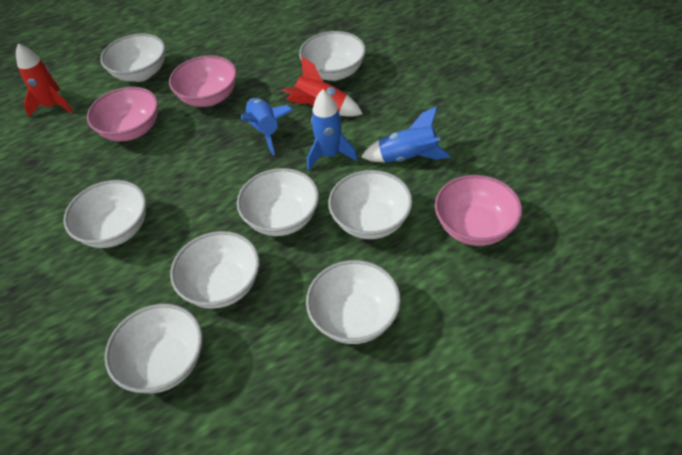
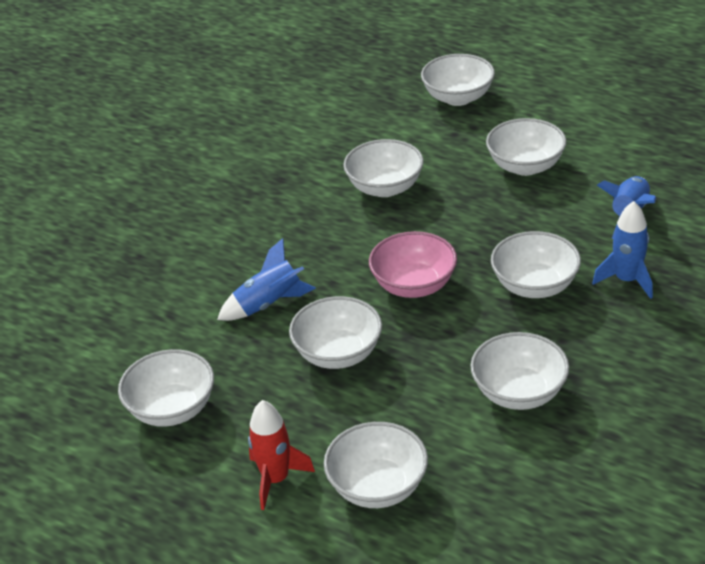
pink bowl: 3 -> 1
red rocket: 2 -> 1

